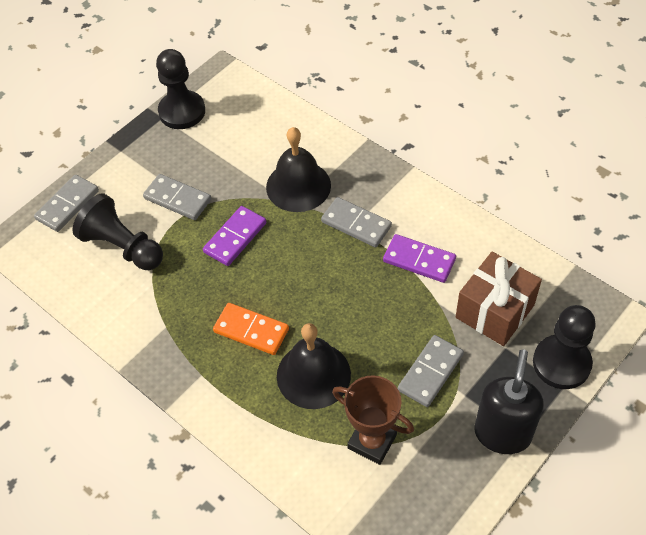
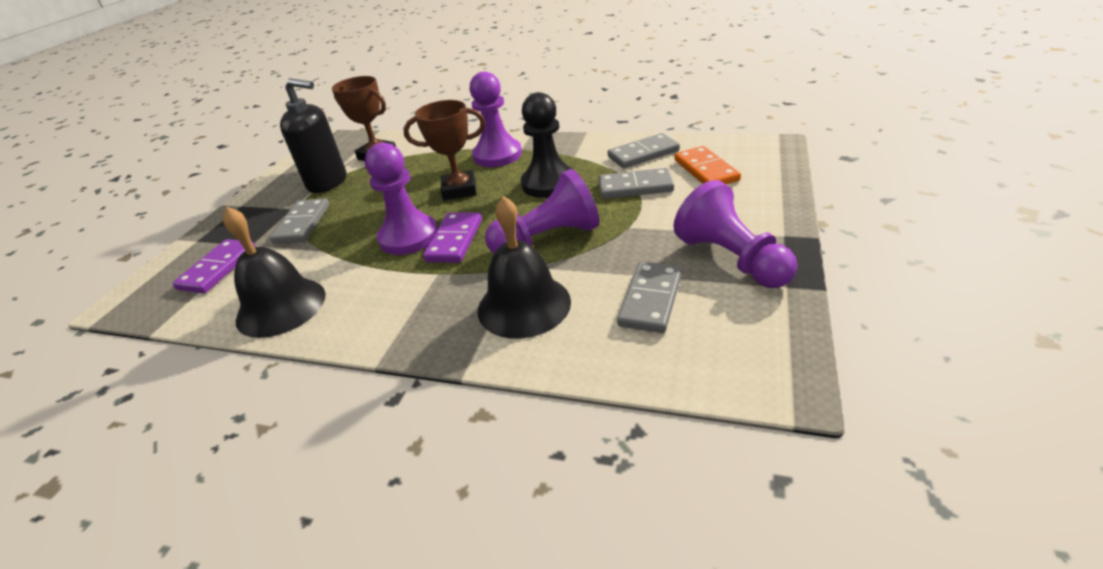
black pawn: 3 -> 1
brown gift: 1 -> 0
brown trophy: 1 -> 2
purple pawn: 0 -> 4

